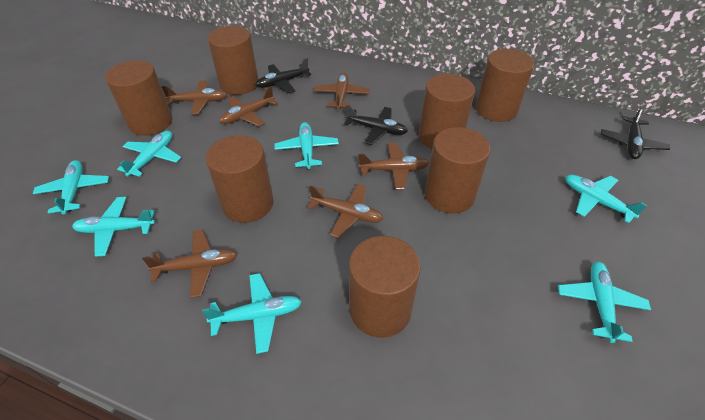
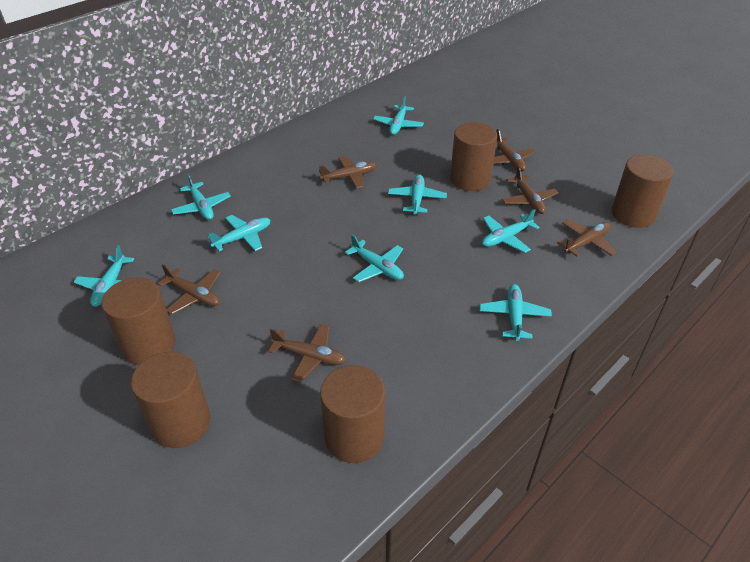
black plane: 3 -> 0
brown cylinder: 7 -> 5
turquoise plane: 7 -> 8

